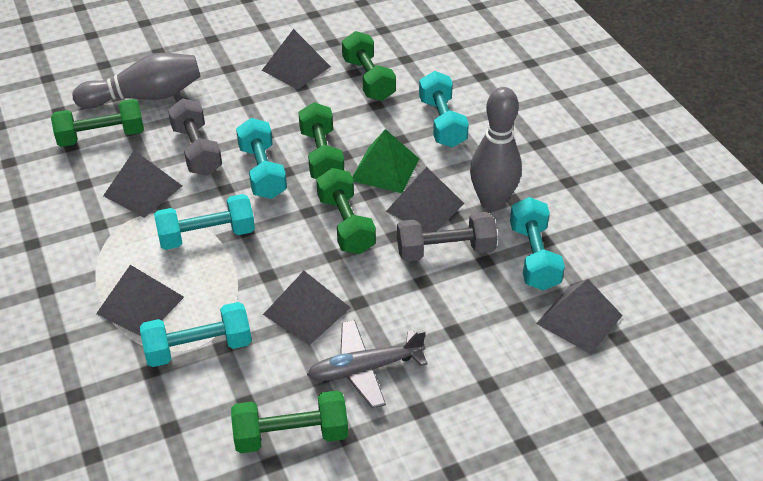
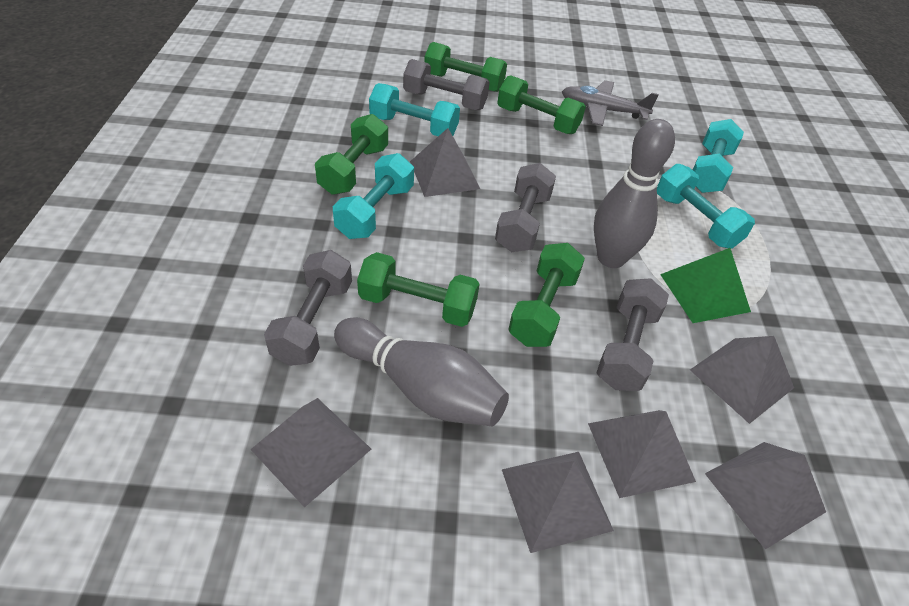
grey dumbbell: 2 -> 4
turquoise dumbbell: 5 -> 4

